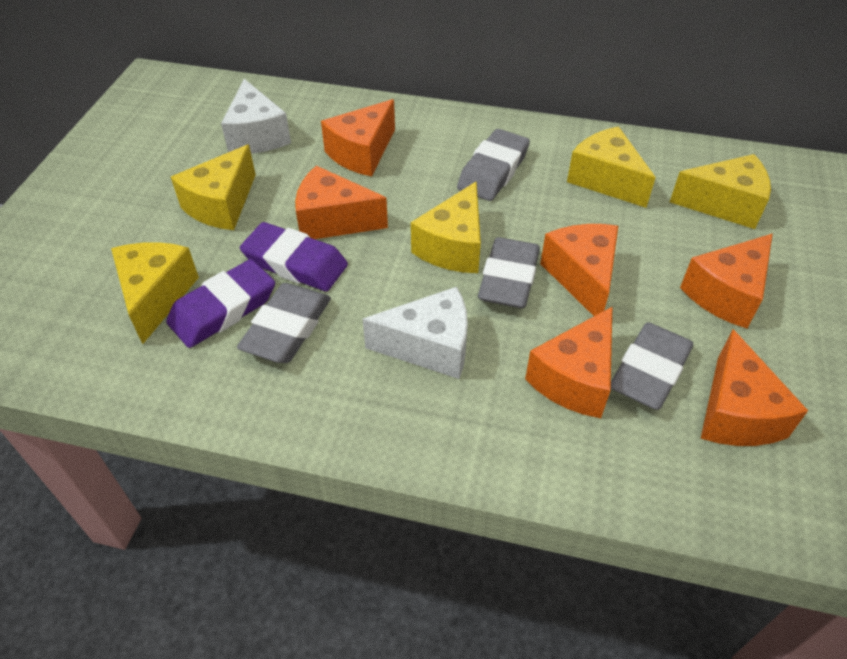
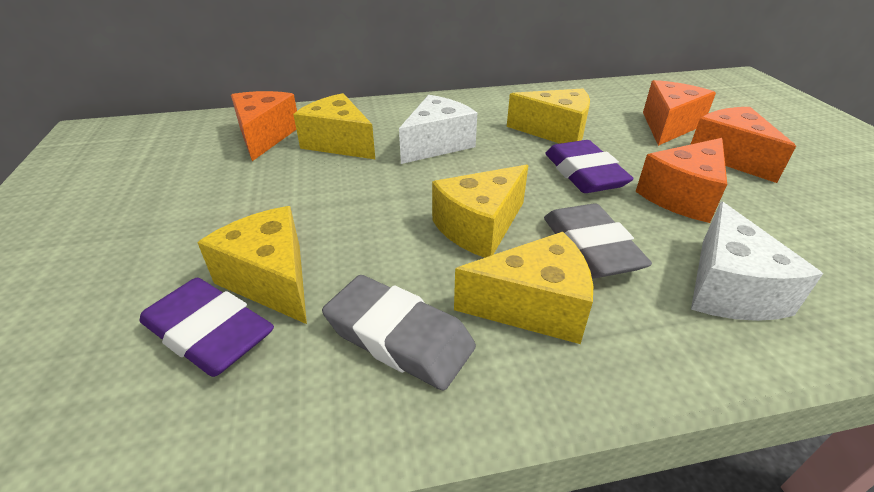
grey eraser: 4 -> 2
orange cheese: 6 -> 4

